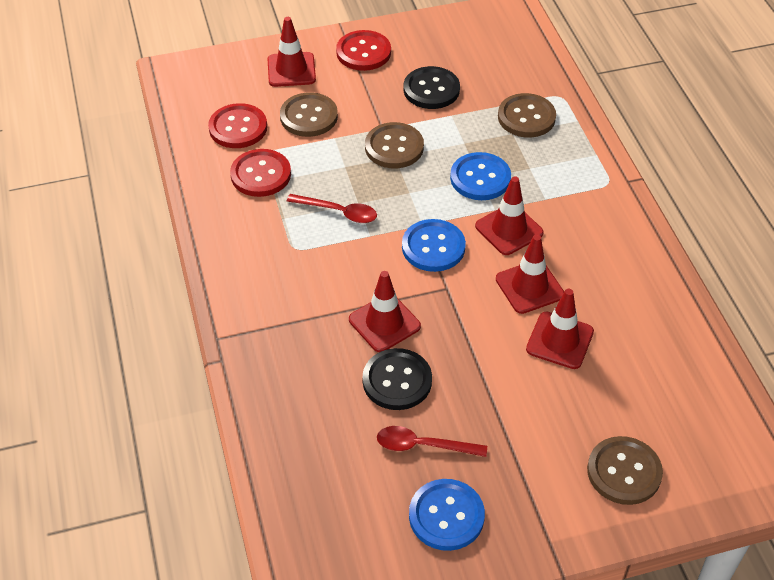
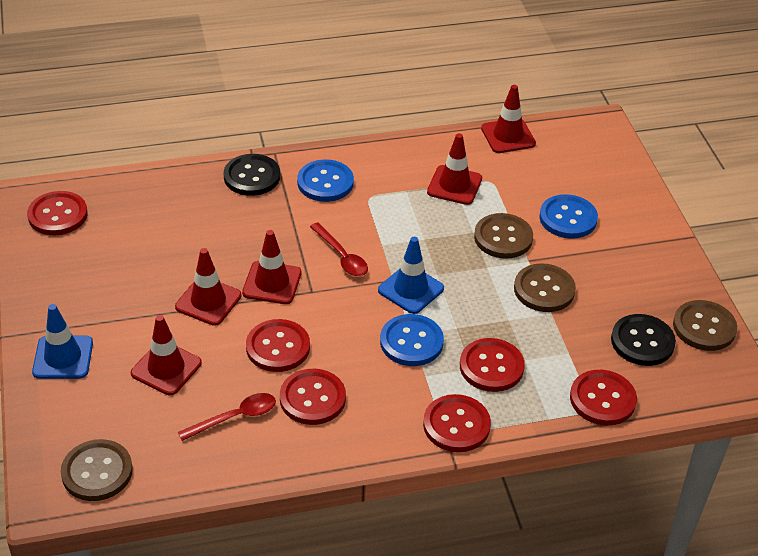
blue traffic cone: 0 -> 2
red button: 3 -> 6

